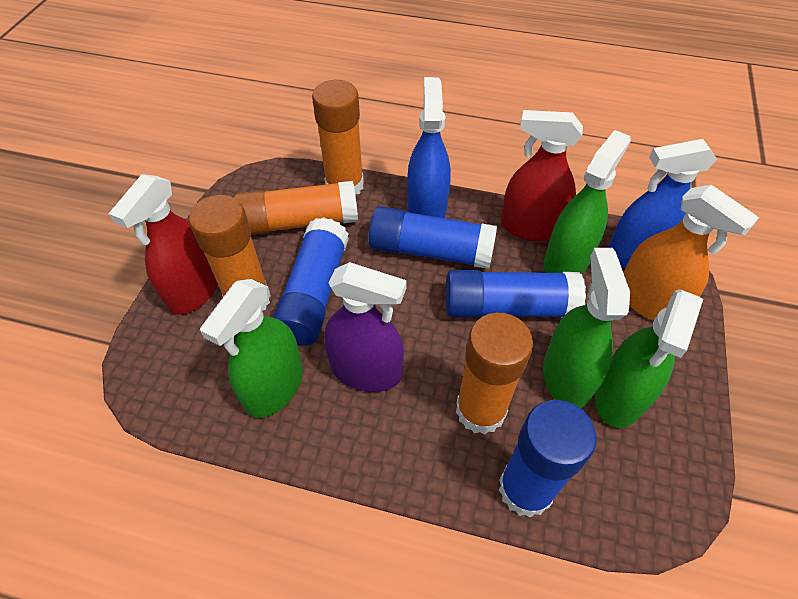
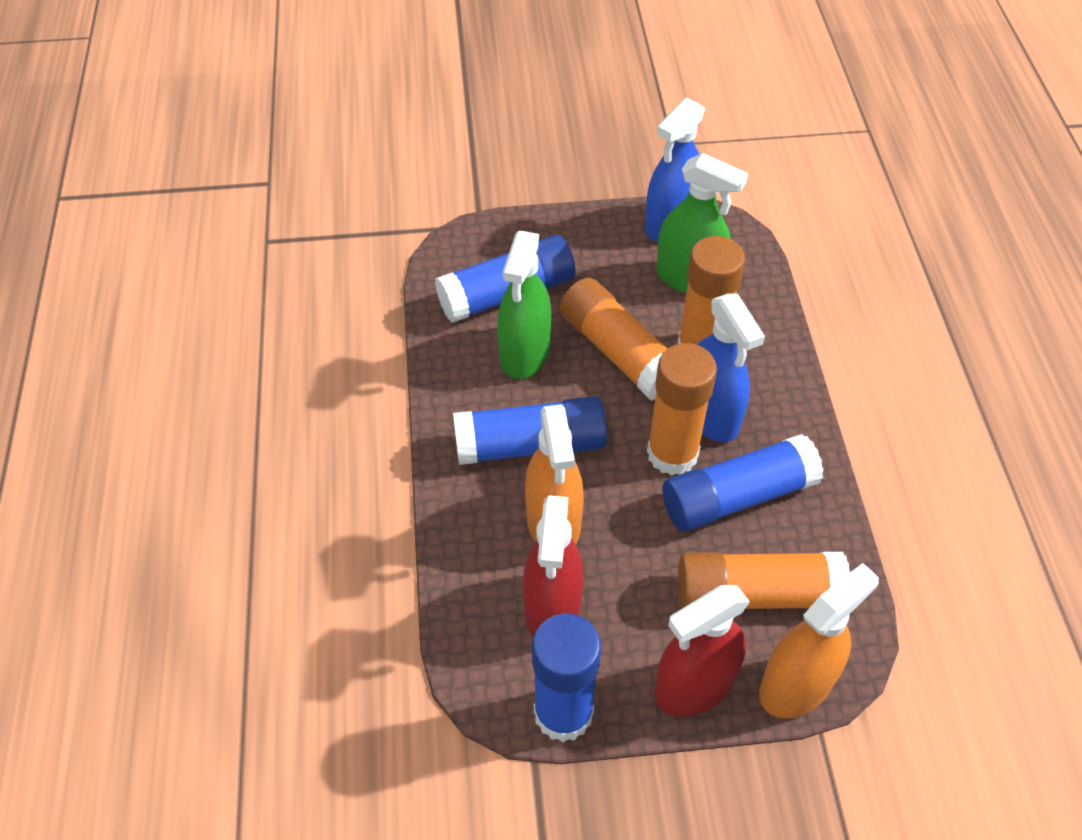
green spray bottle: 4 -> 2
orange spray bottle: 1 -> 2
purple spray bottle: 1 -> 0

